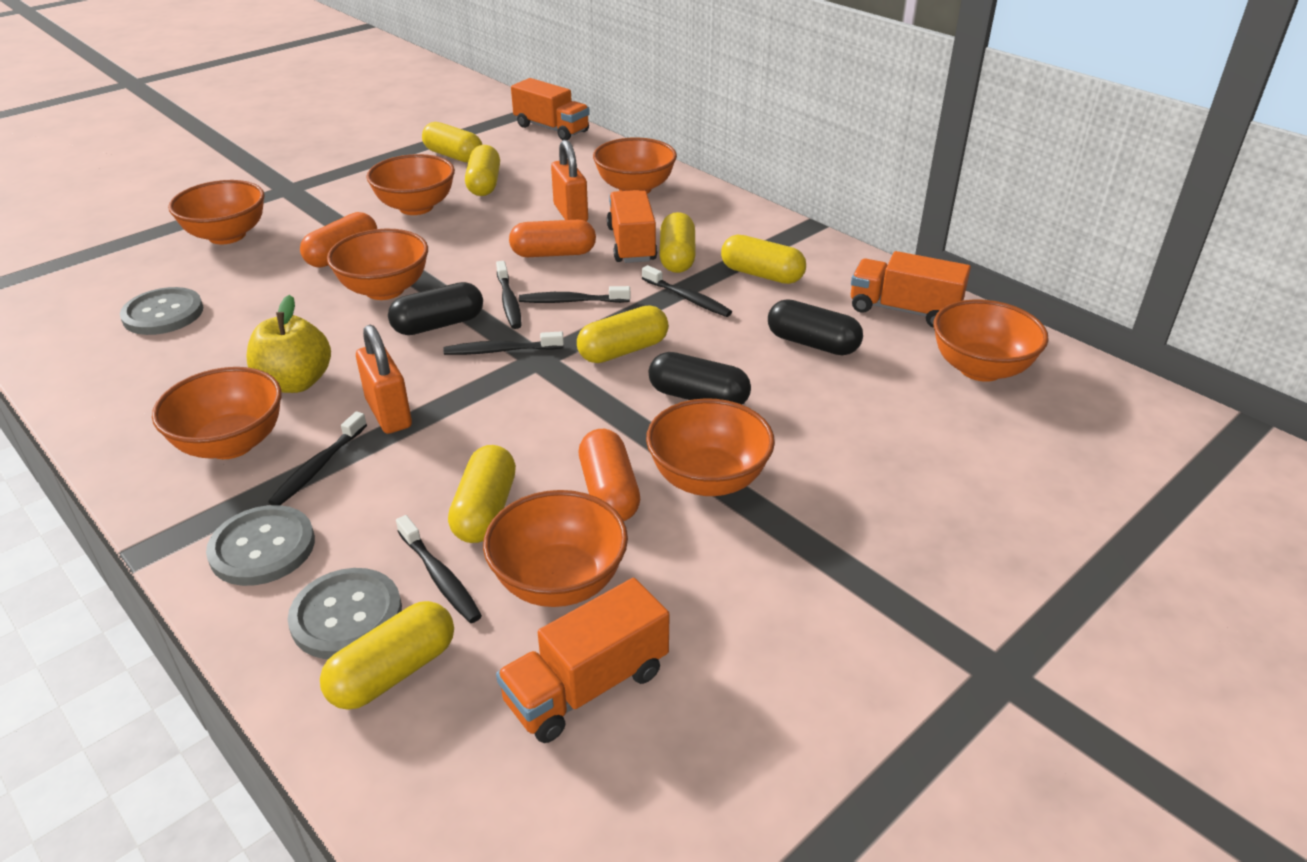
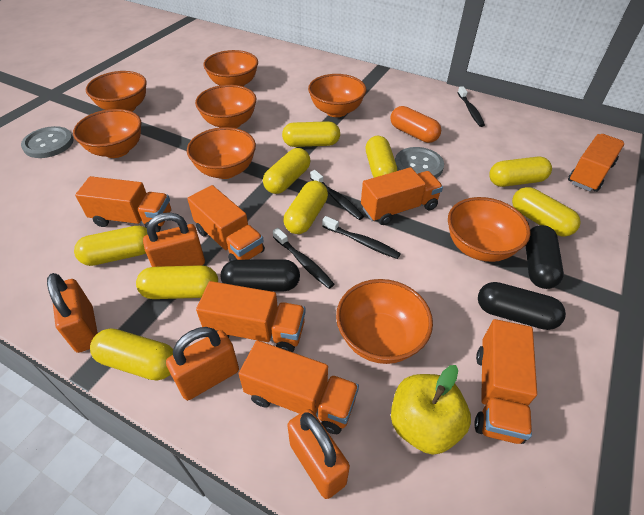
black toothbrush: 6 -> 4
grey button: 3 -> 2
orange capsule: 3 -> 1
orange padlock: 2 -> 4
orange truck: 4 -> 7
yellow capsule: 7 -> 9

